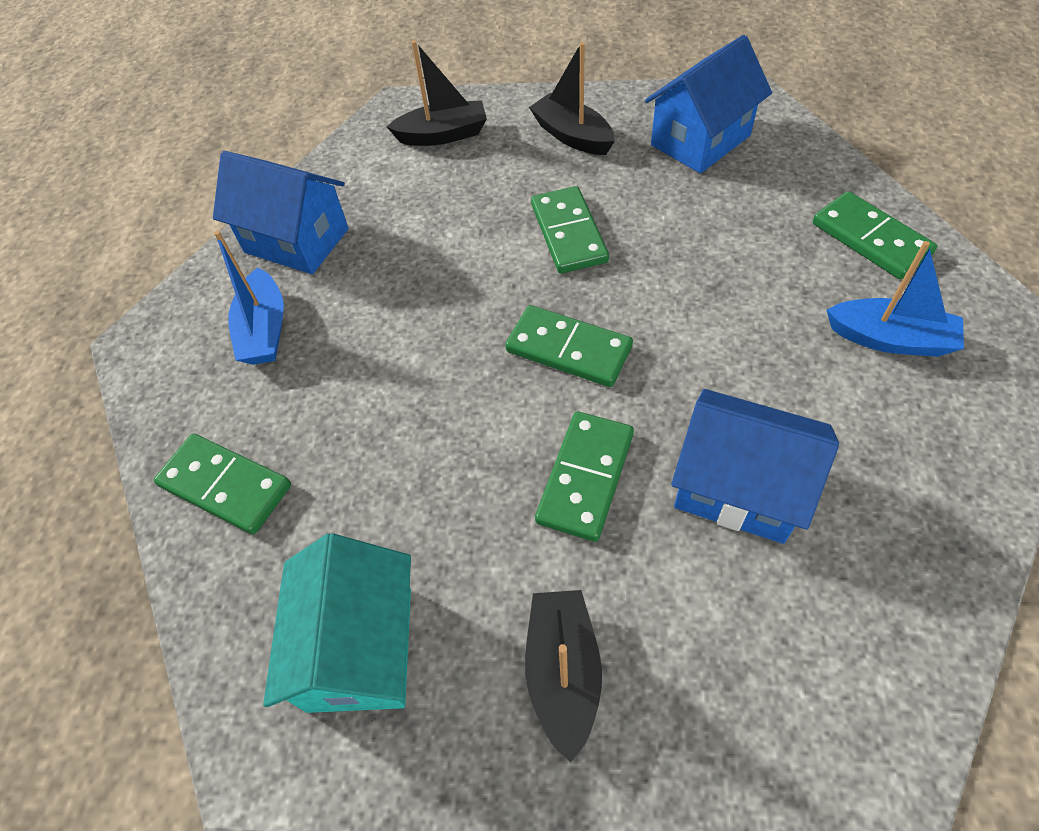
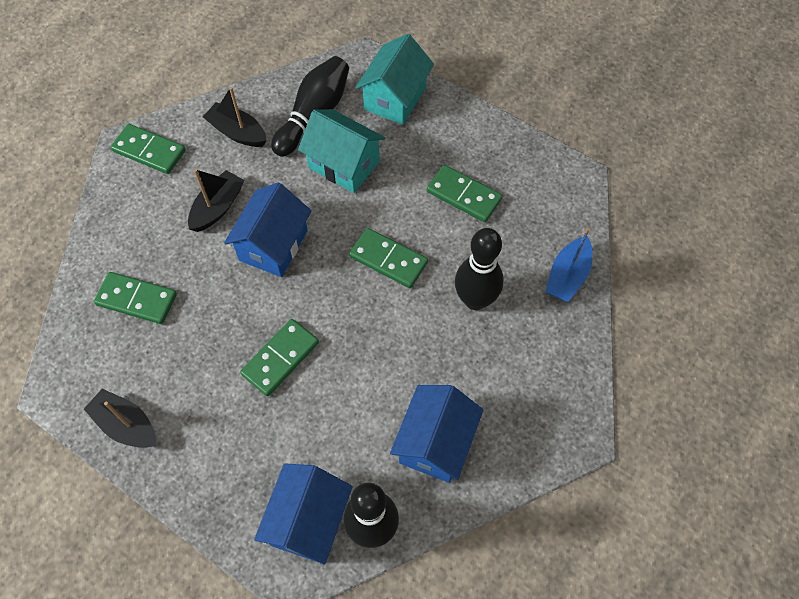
black bowling pin: 0 -> 3
blue boat: 2 -> 1
turquoise house: 1 -> 2

